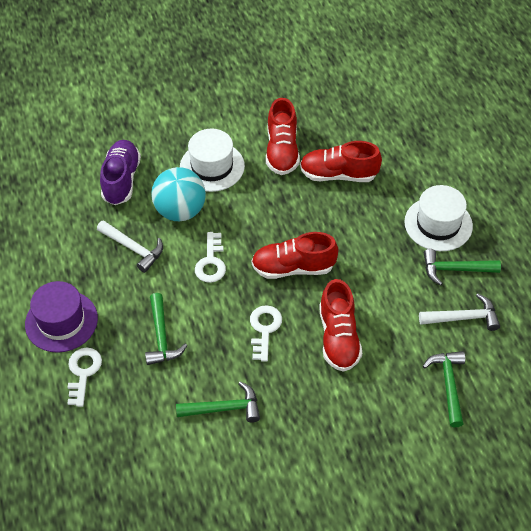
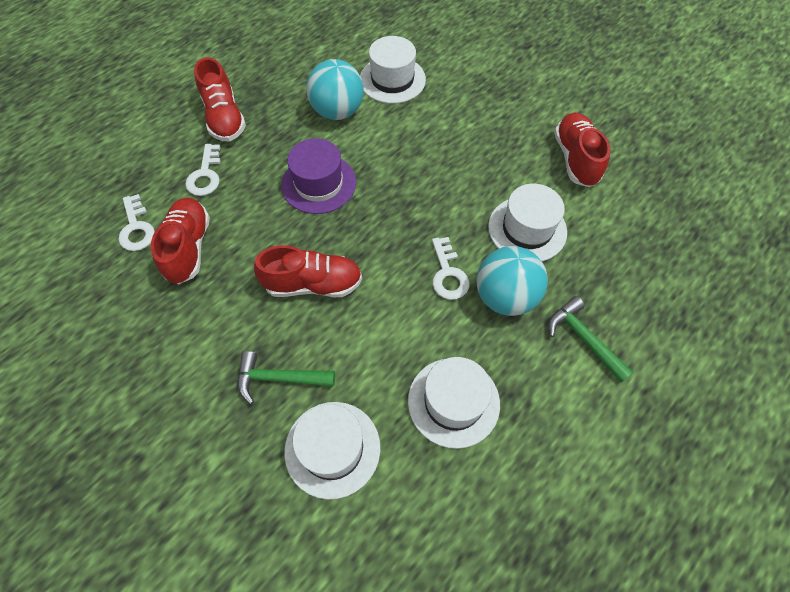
green hammer: 4 -> 2
purple shoe: 1 -> 0
turquoise ball: 1 -> 2
white hammer: 2 -> 0
white hat: 2 -> 4

